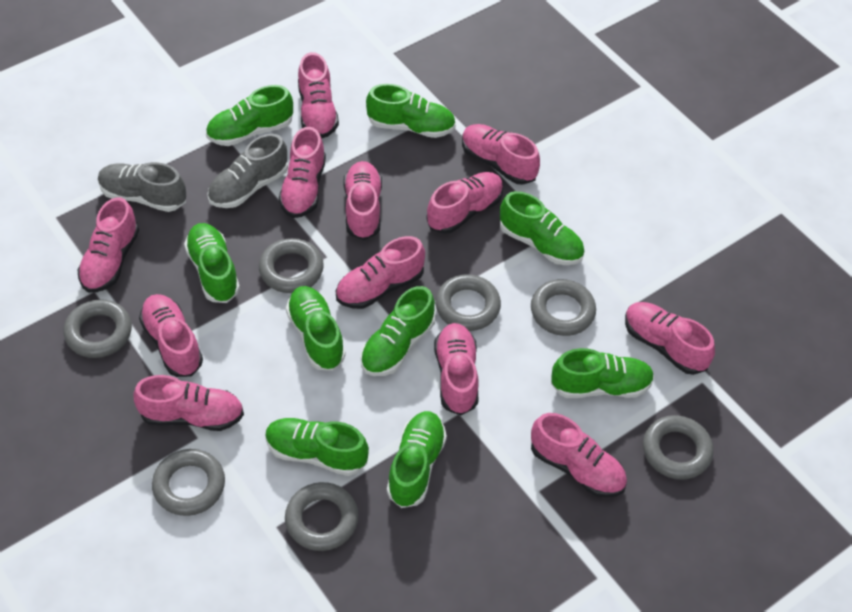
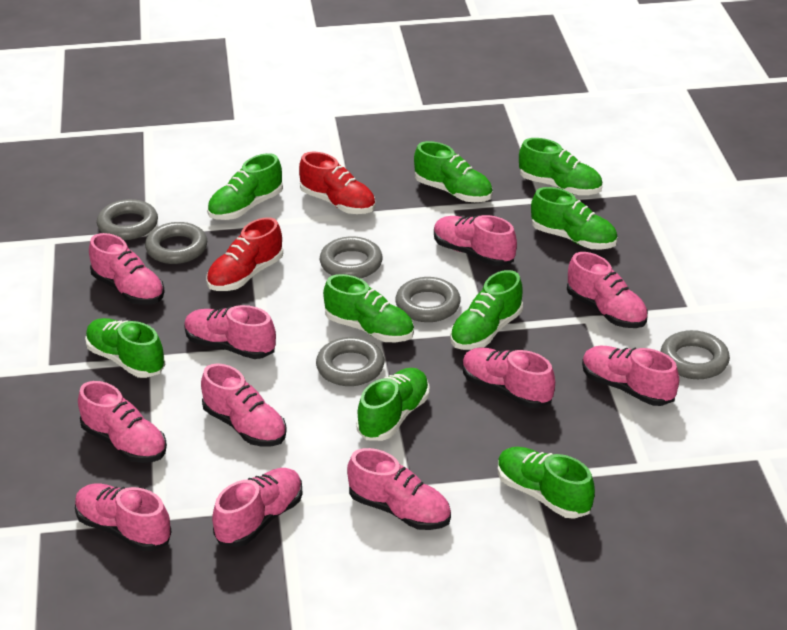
grey ring: 7 -> 6
grey shoe: 2 -> 0
pink shoe: 12 -> 11
red shoe: 0 -> 2

